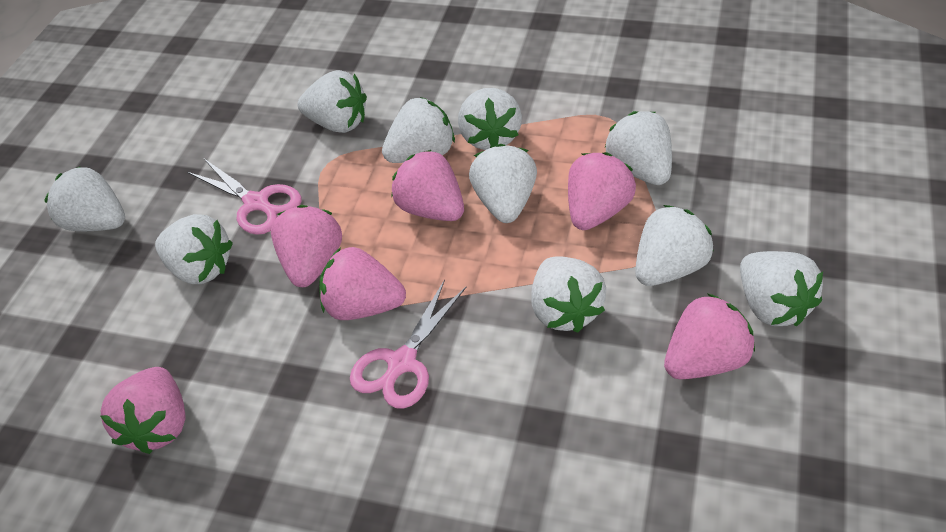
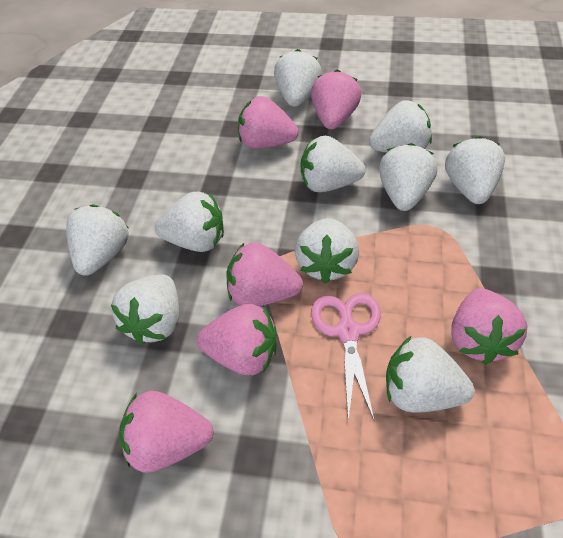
pink scissors: 2 -> 1

